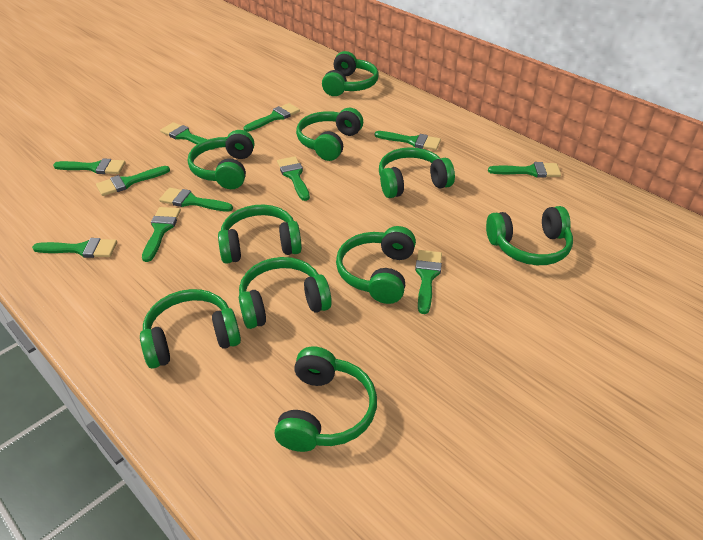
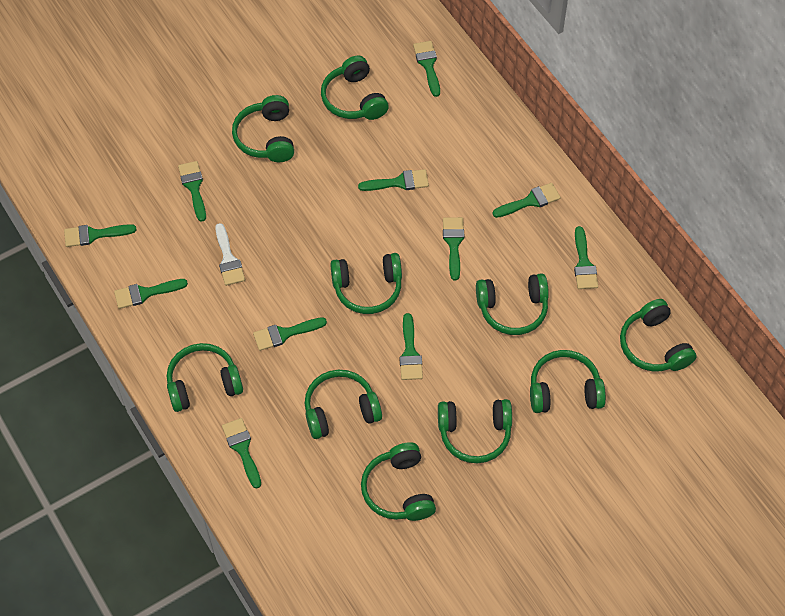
white brush: 0 -> 1

